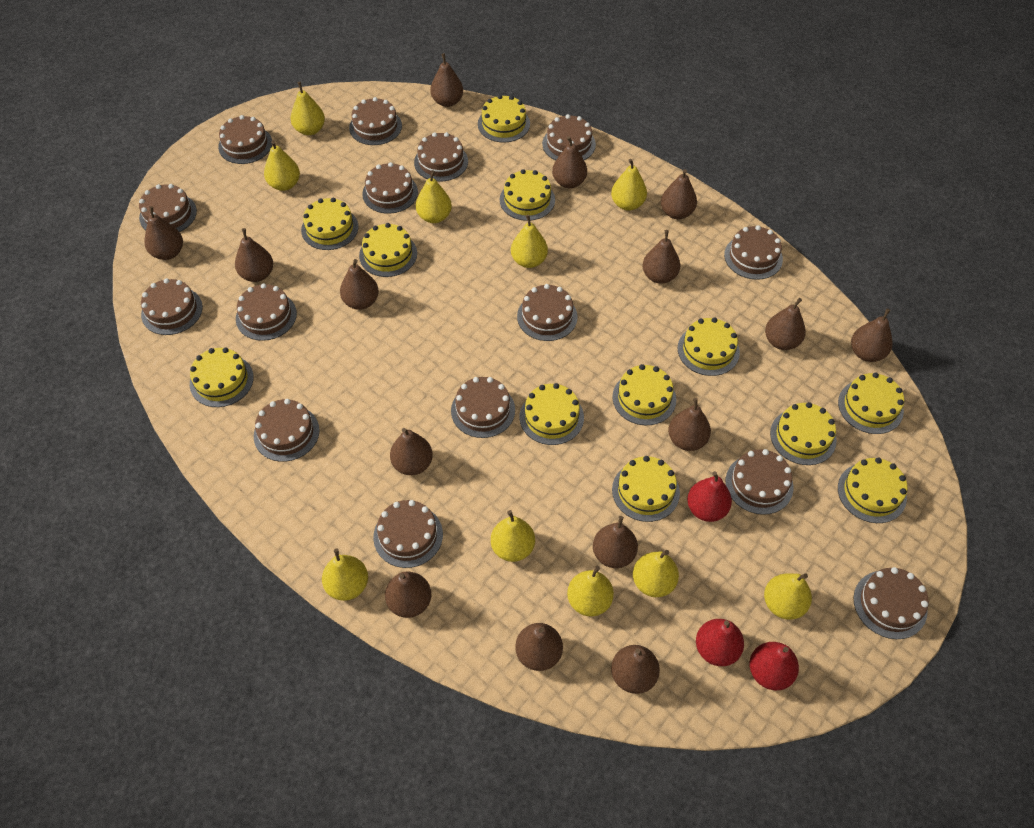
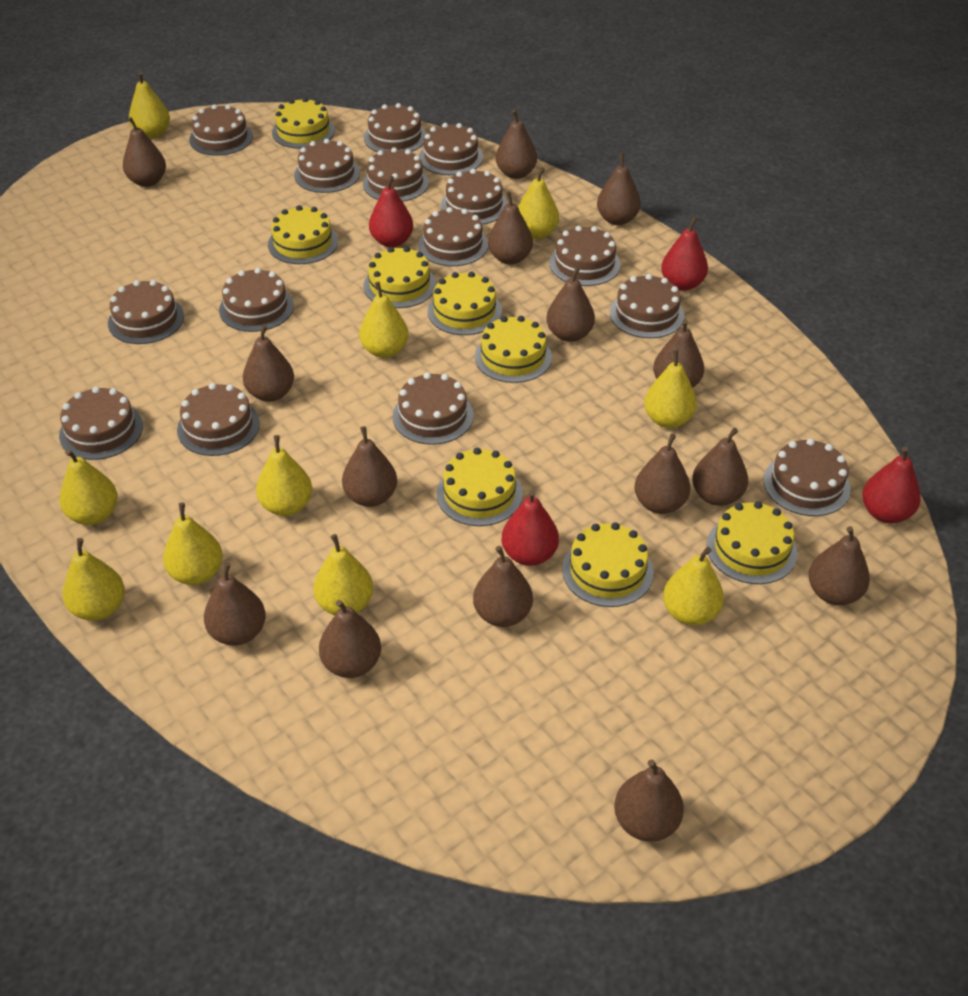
red pear: 3 -> 4
yellow cake: 12 -> 8

